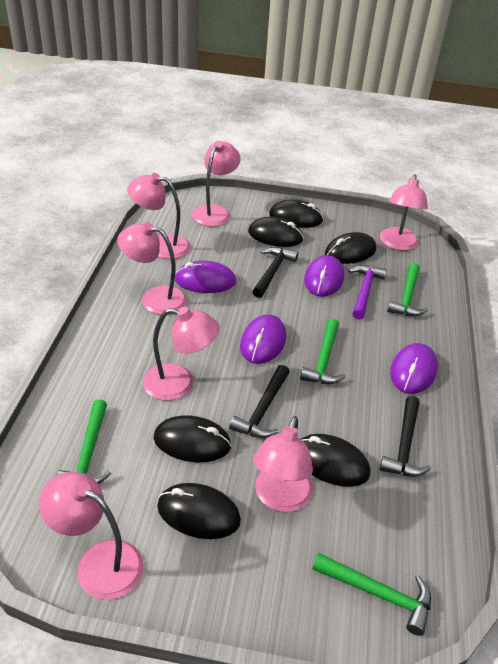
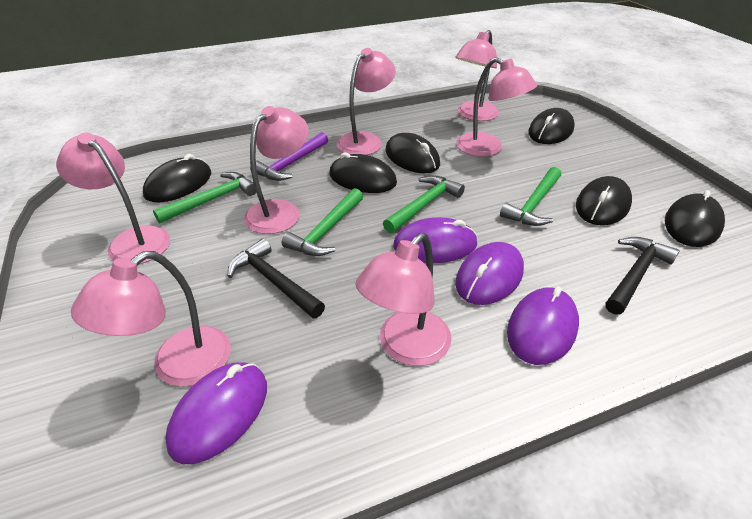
black hammer: 3 -> 2

